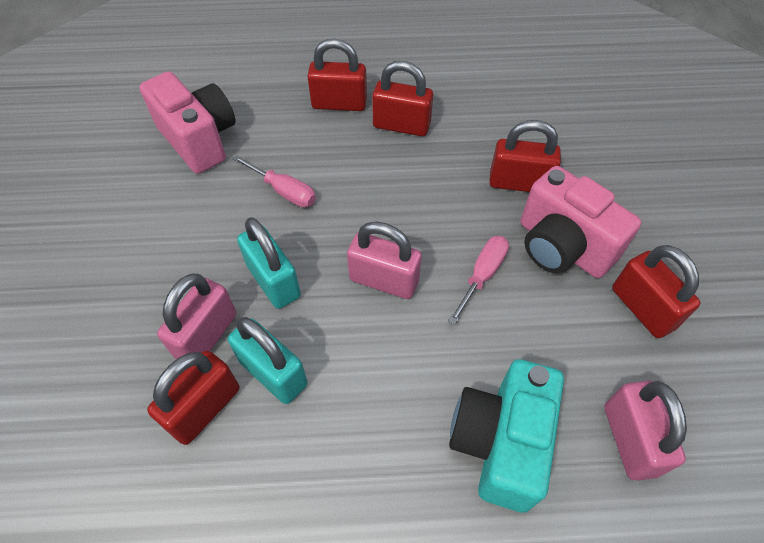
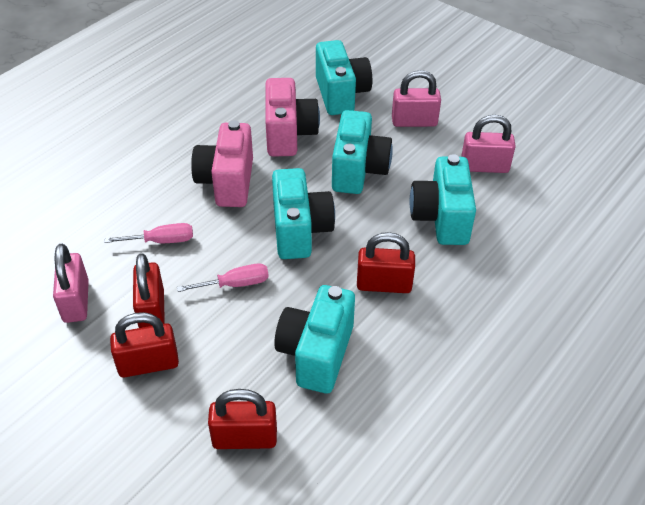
red padlock: 5 -> 4
turquoise camera: 1 -> 5
turquoise padlock: 2 -> 0

